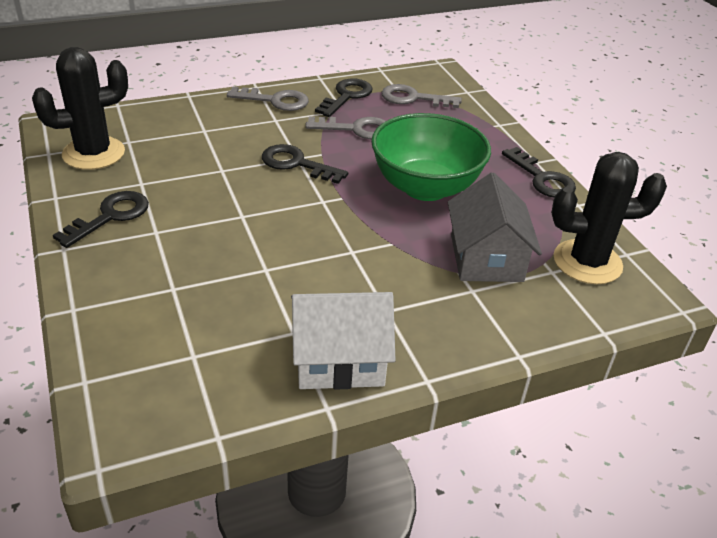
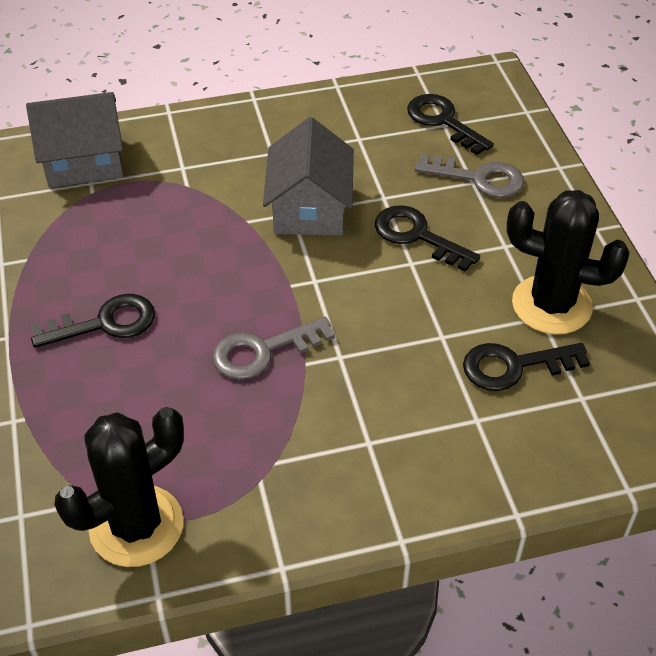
green bowl: 1 -> 0
grey house: 1 -> 2
grey key: 3 -> 2
white house: 1 -> 0

